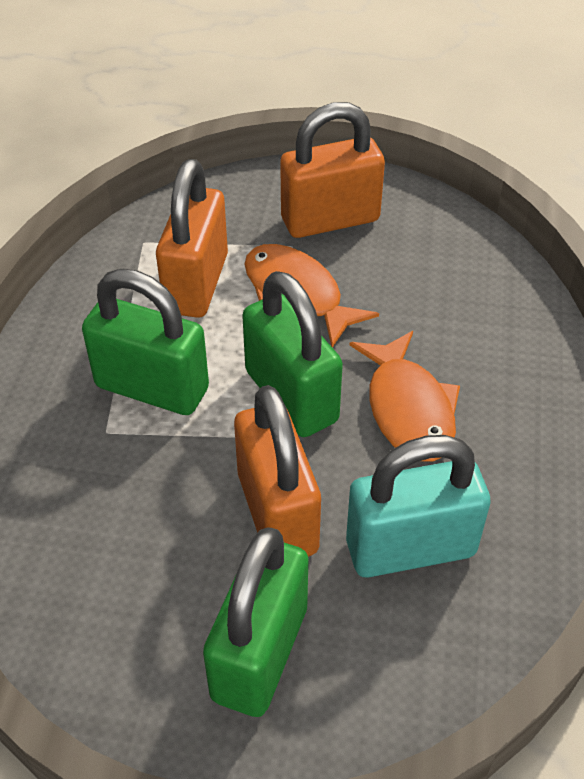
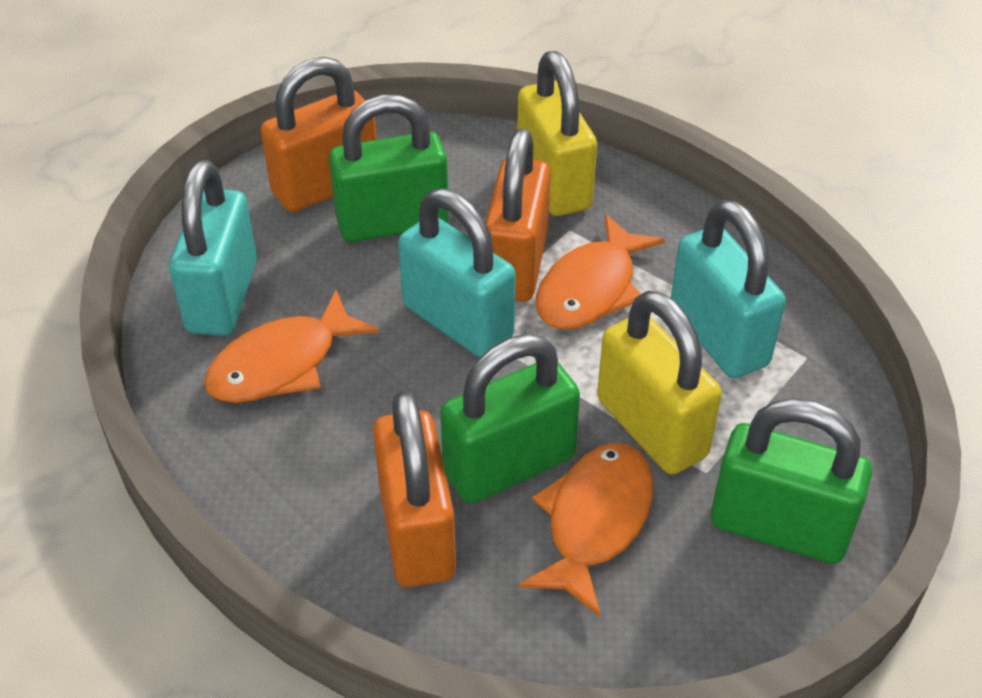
orange fish: 2 -> 3
turquoise padlock: 1 -> 3
yellow padlock: 0 -> 2

